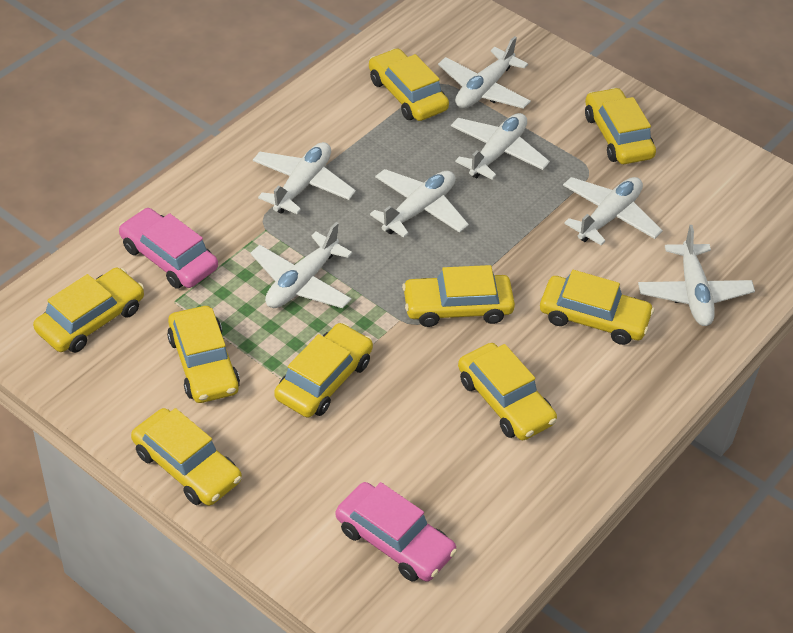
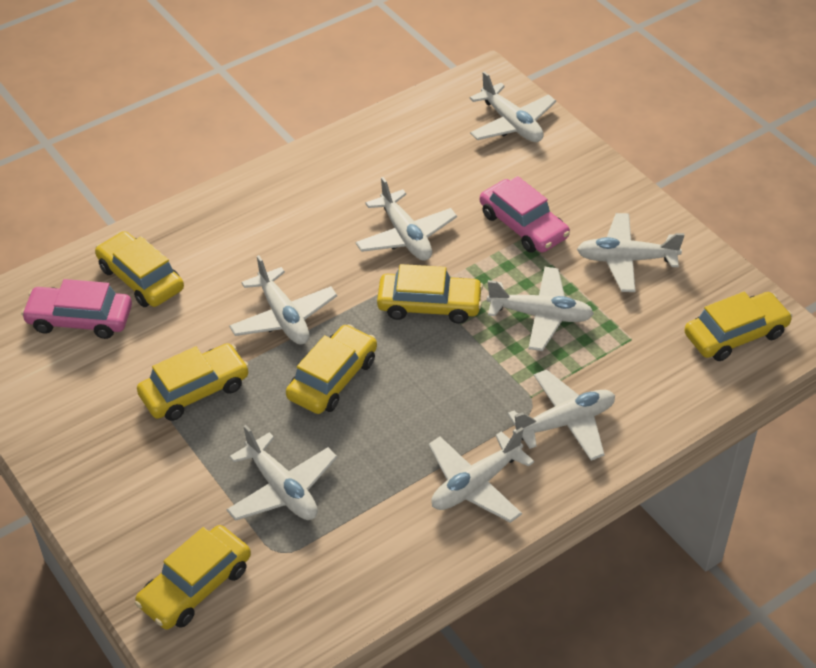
white plane: 7 -> 8
yellow car: 9 -> 6

